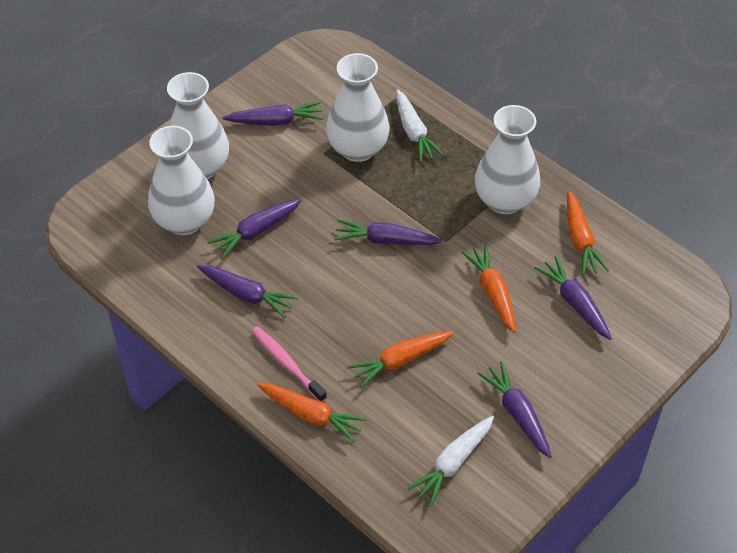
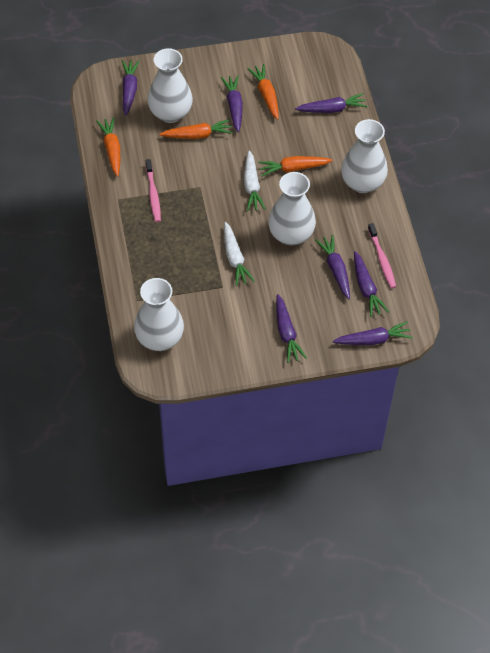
pink toothbrush: 1 -> 2
purple carrot: 6 -> 7

